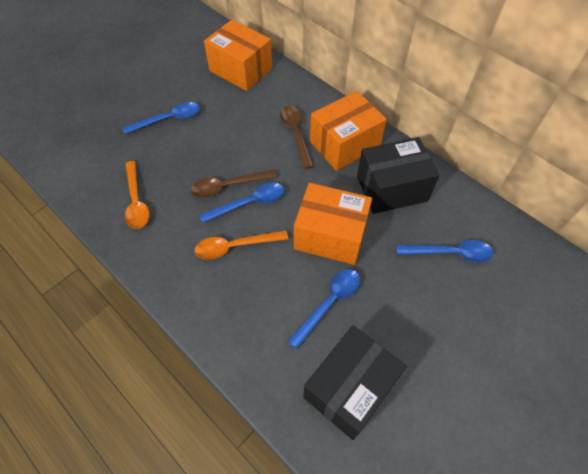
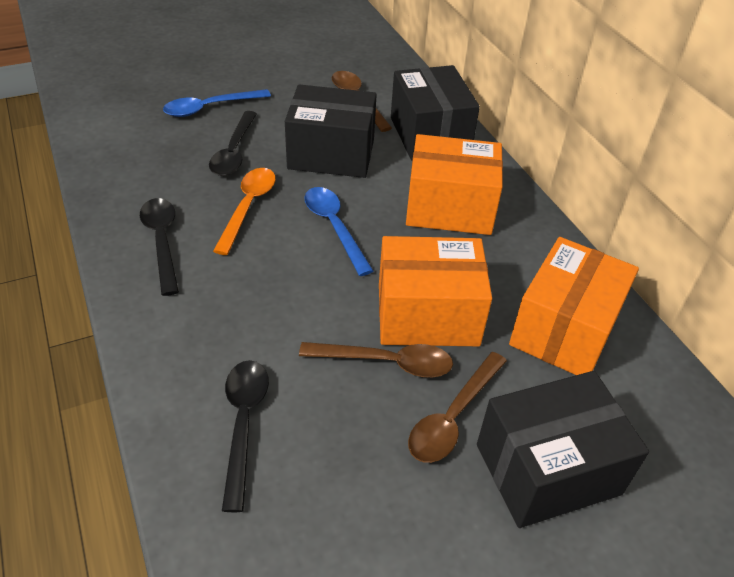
black box: 2 -> 3
black spoon: 0 -> 3
blue spoon: 4 -> 2
brown spoon: 2 -> 3
orange spoon: 2 -> 1

